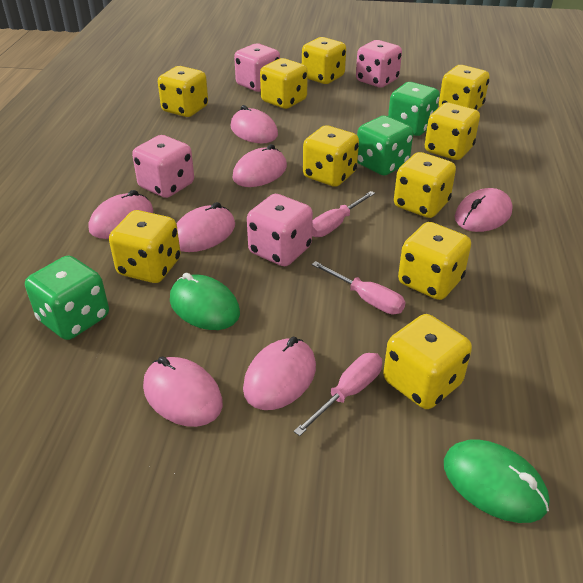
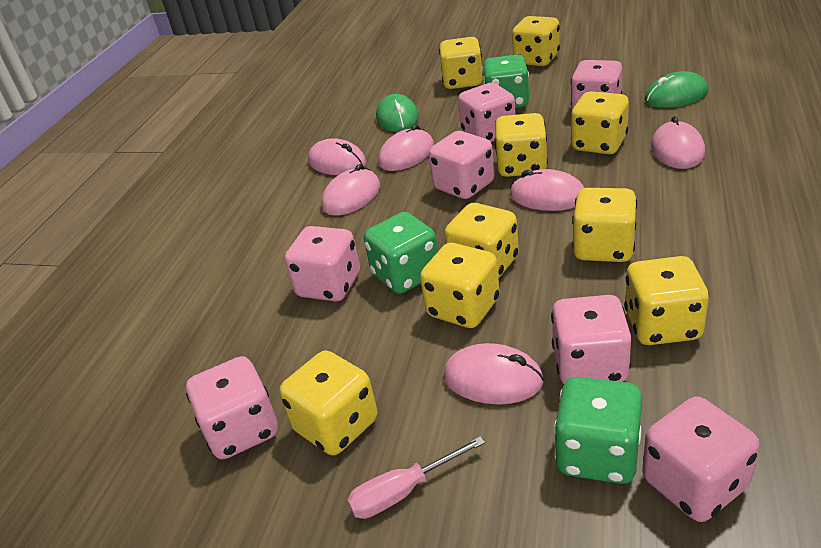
pink dice: 4 -> 7
pink mouse: 7 -> 6
pink screwdriver: 3 -> 1
yellow dice: 10 -> 9

